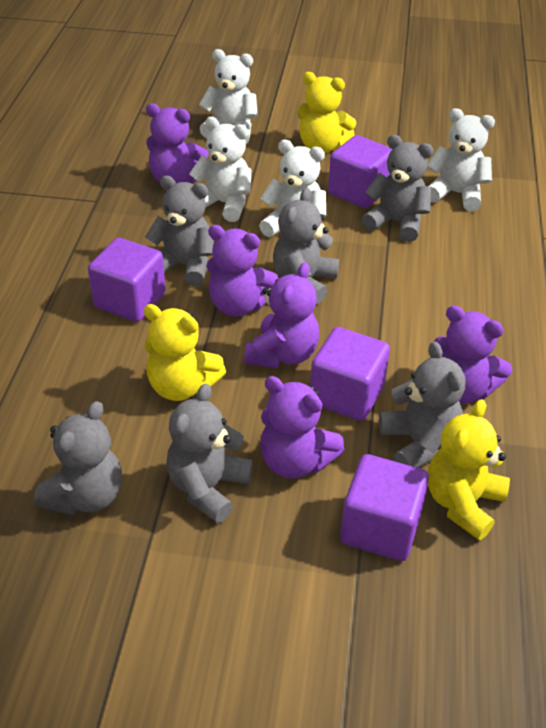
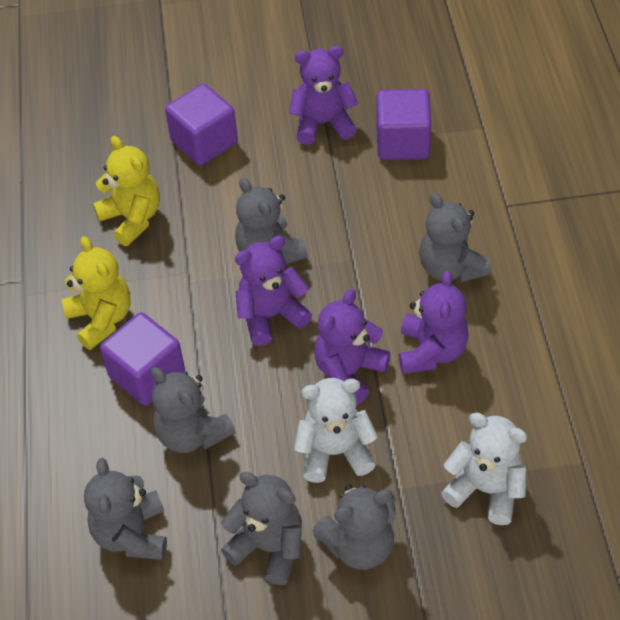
purple cube: 4 -> 3
purple teddy bear: 5 -> 4
white teddy bear: 4 -> 2
yellow teddy bear: 3 -> 2

